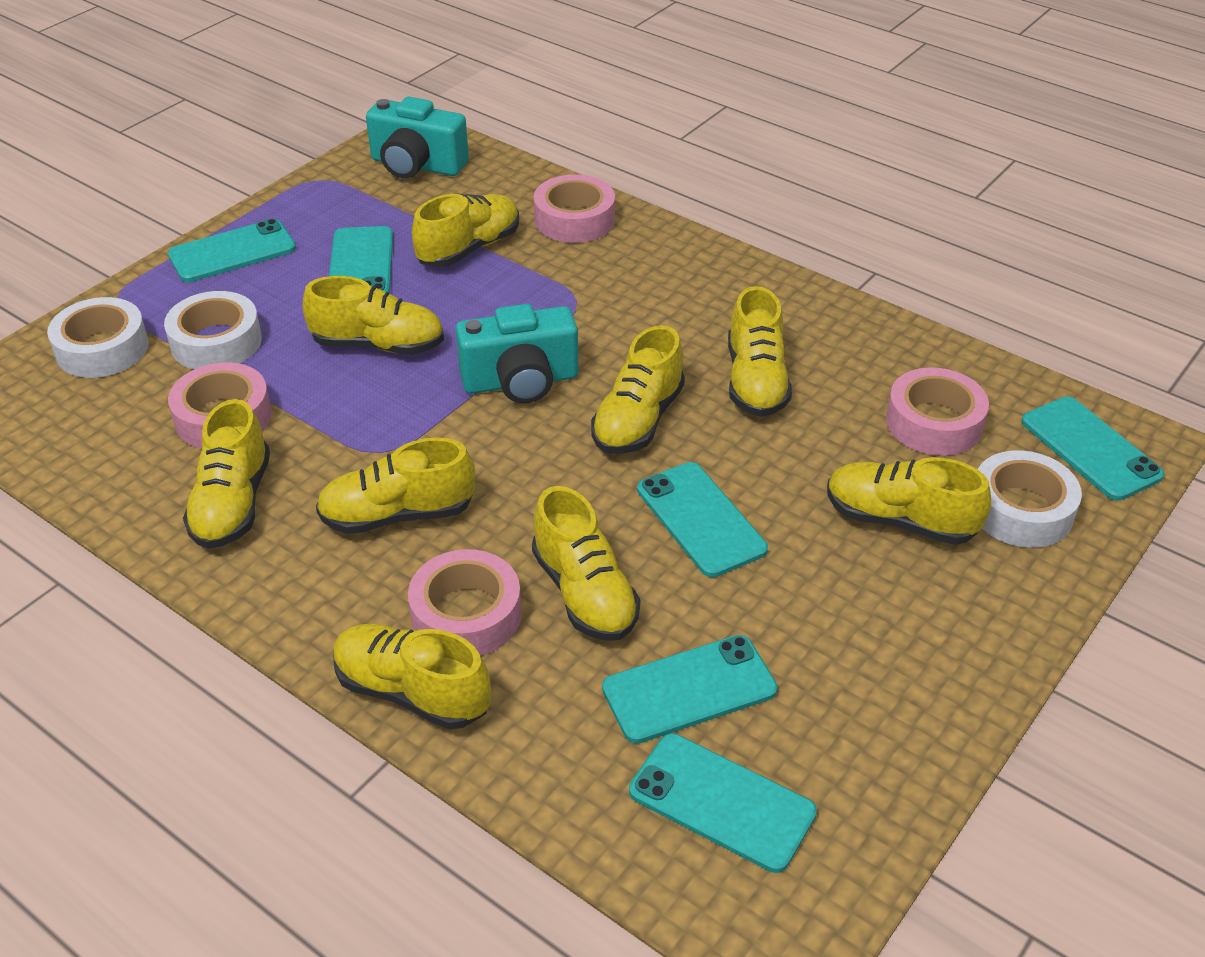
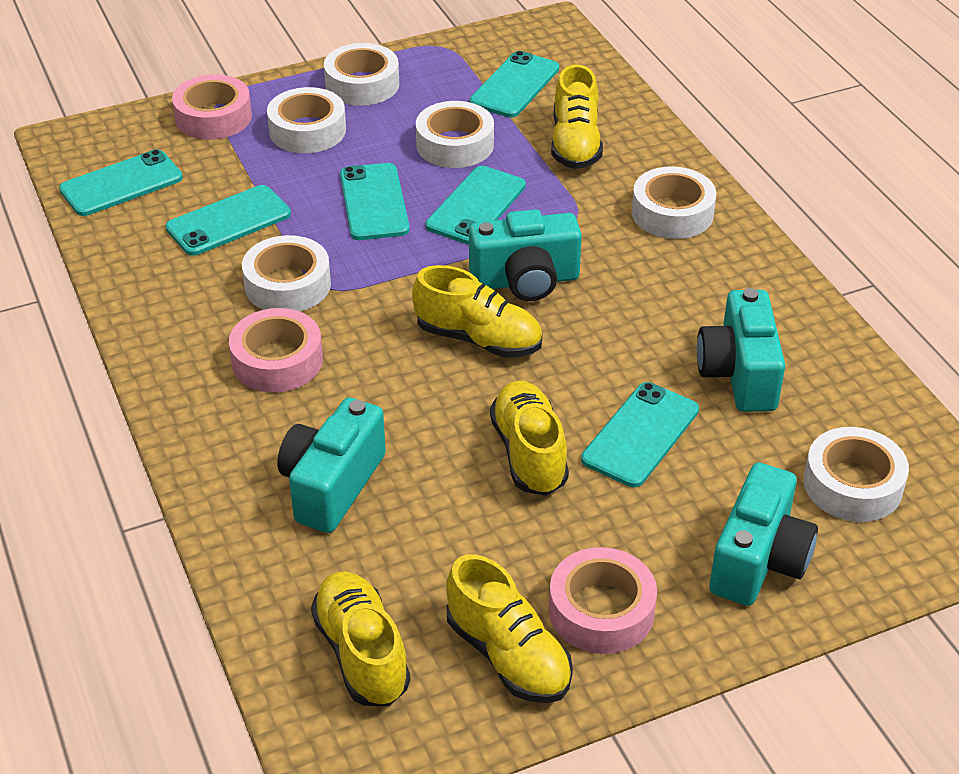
pink tape: 4 -> 3
turquoise camera: 2 -> 4
white tape: 3 -> 6
yellow shoe: 9 -> 5

